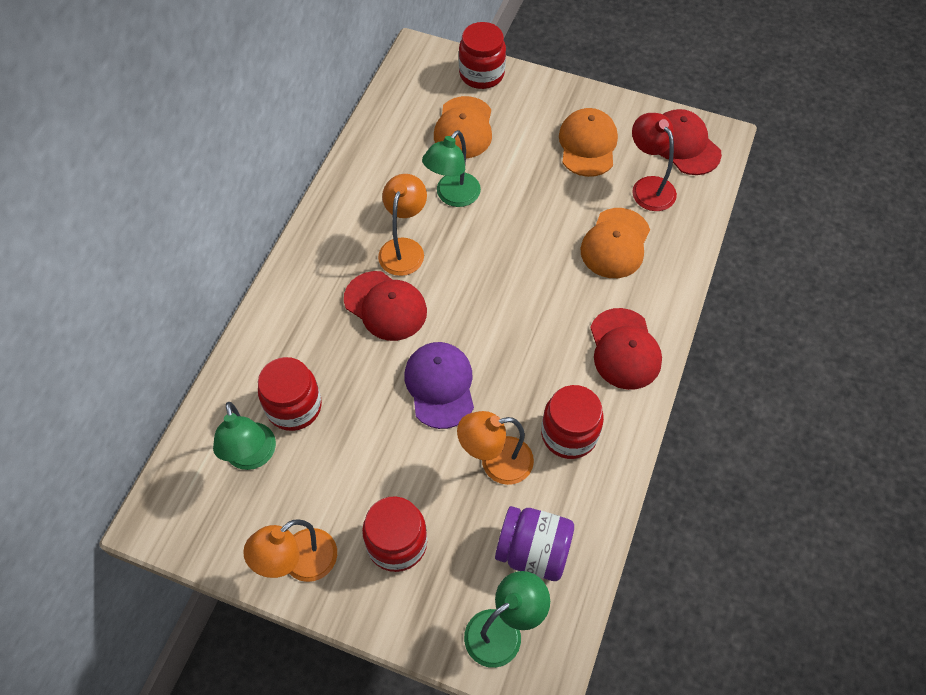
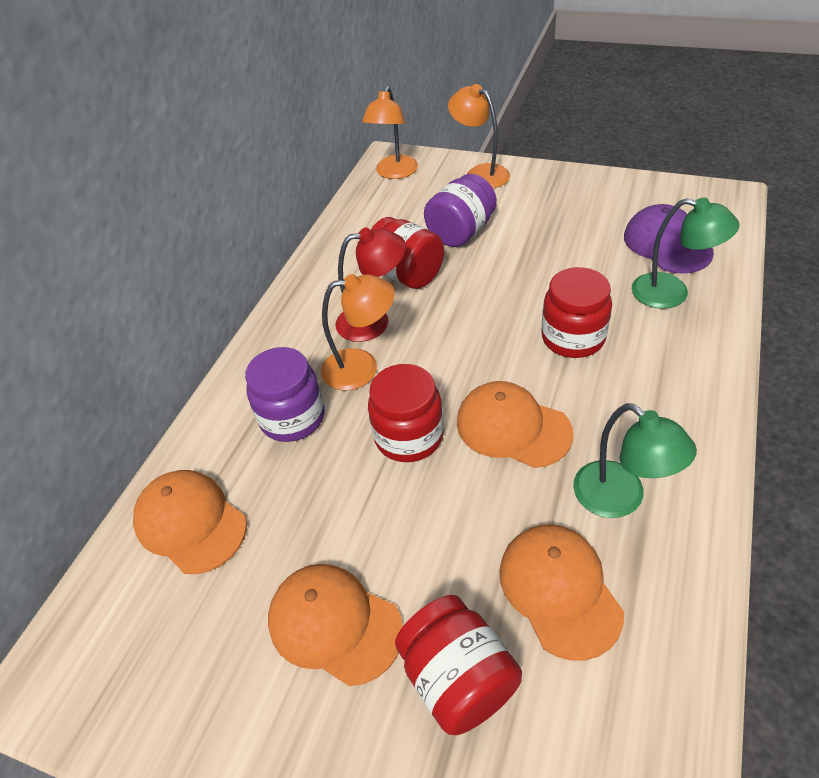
green lamp: 3 -> 2
orange cap: 3 -> 4
purple jar: 1 -> 2
red cap: 3 -> 0

